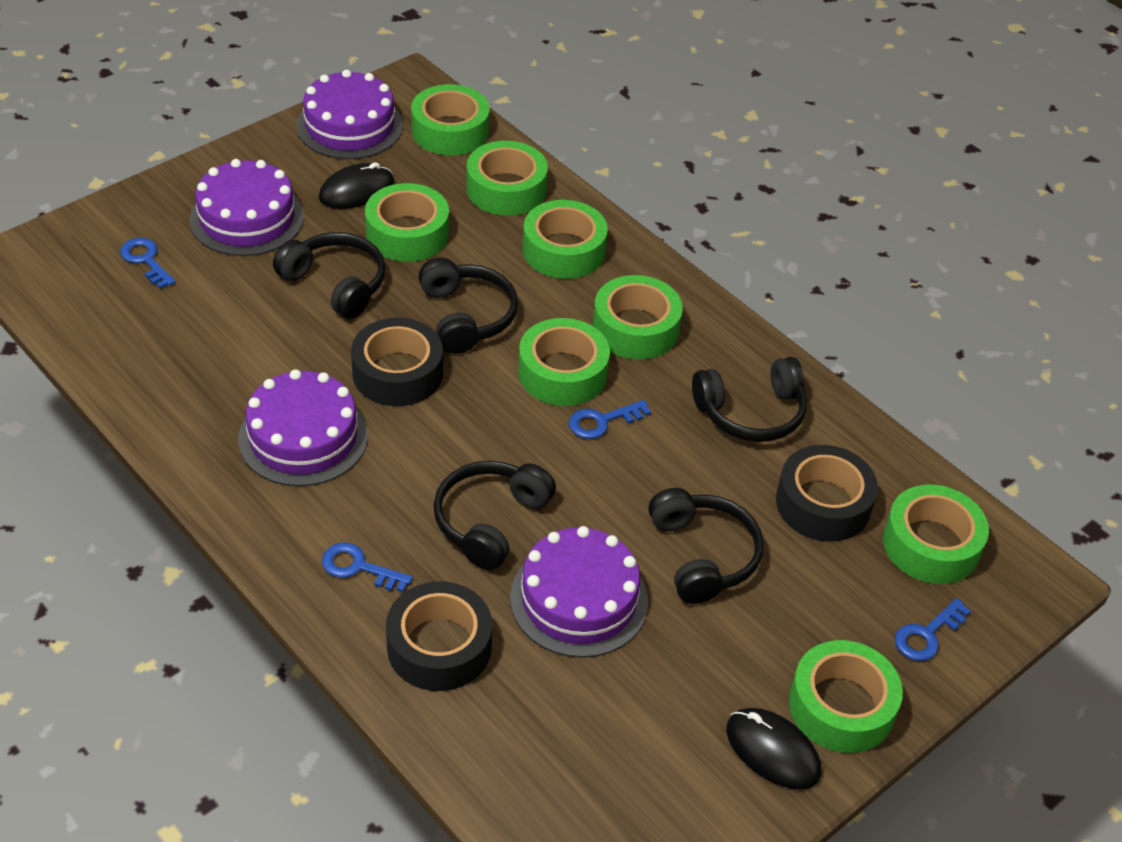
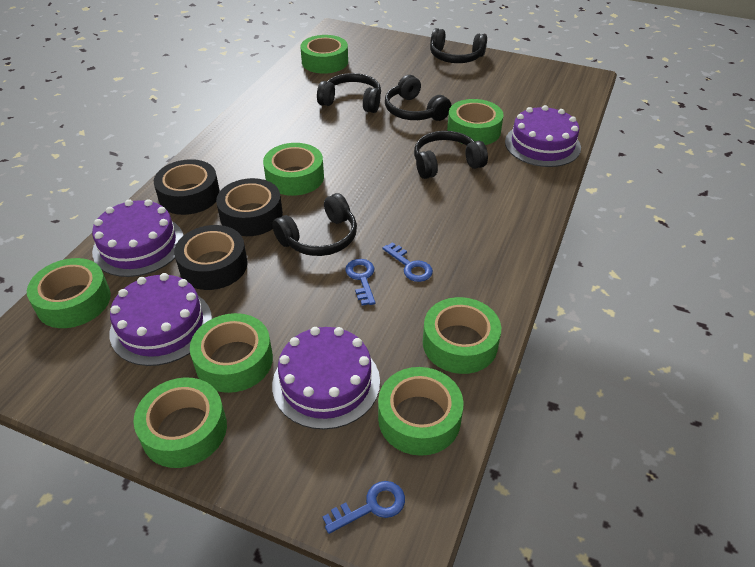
black mouse: 2 -> 0
blue key: 4 -> 3

